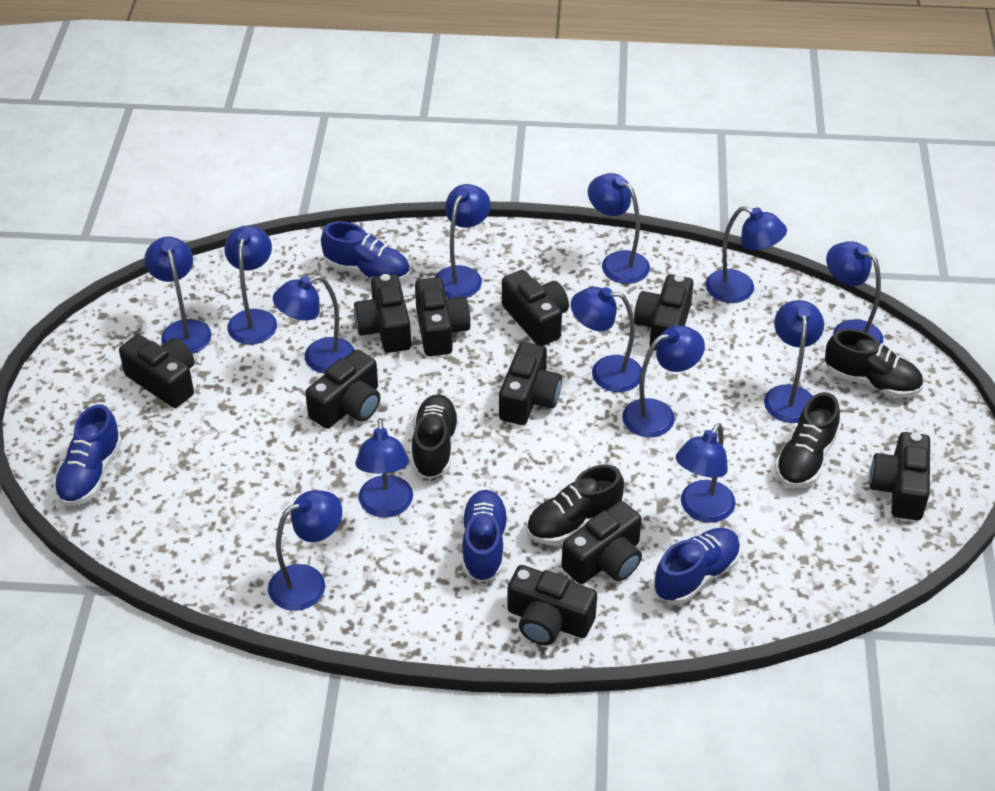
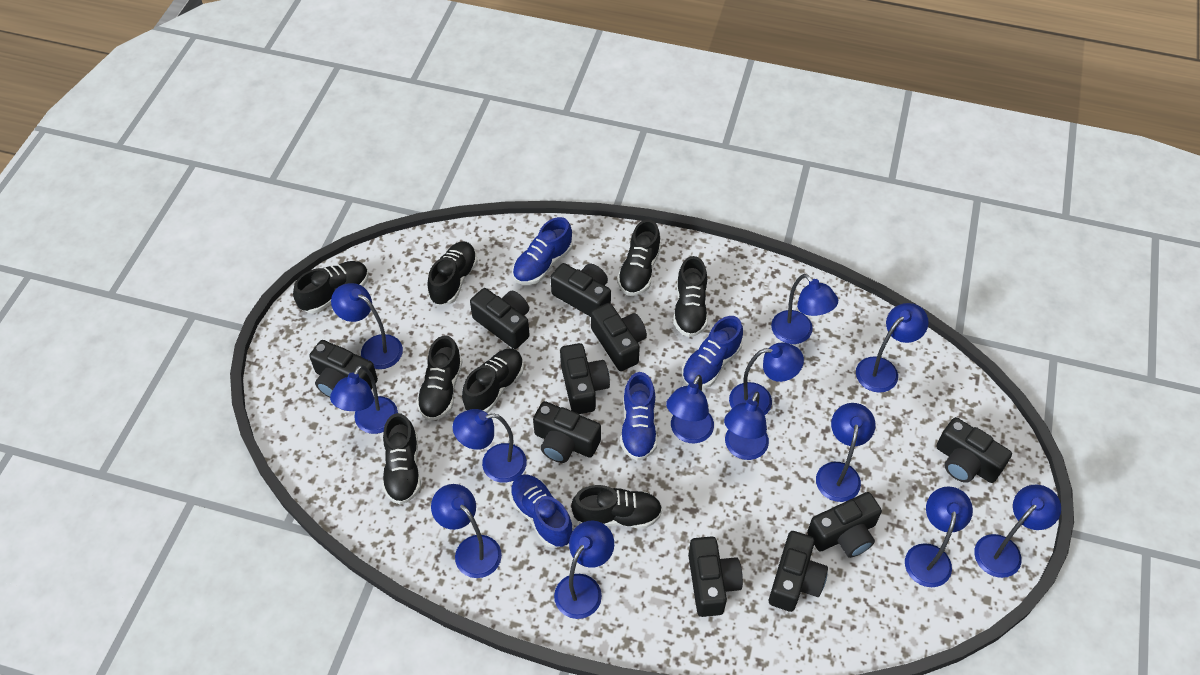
black shoe: 4 -> 8

